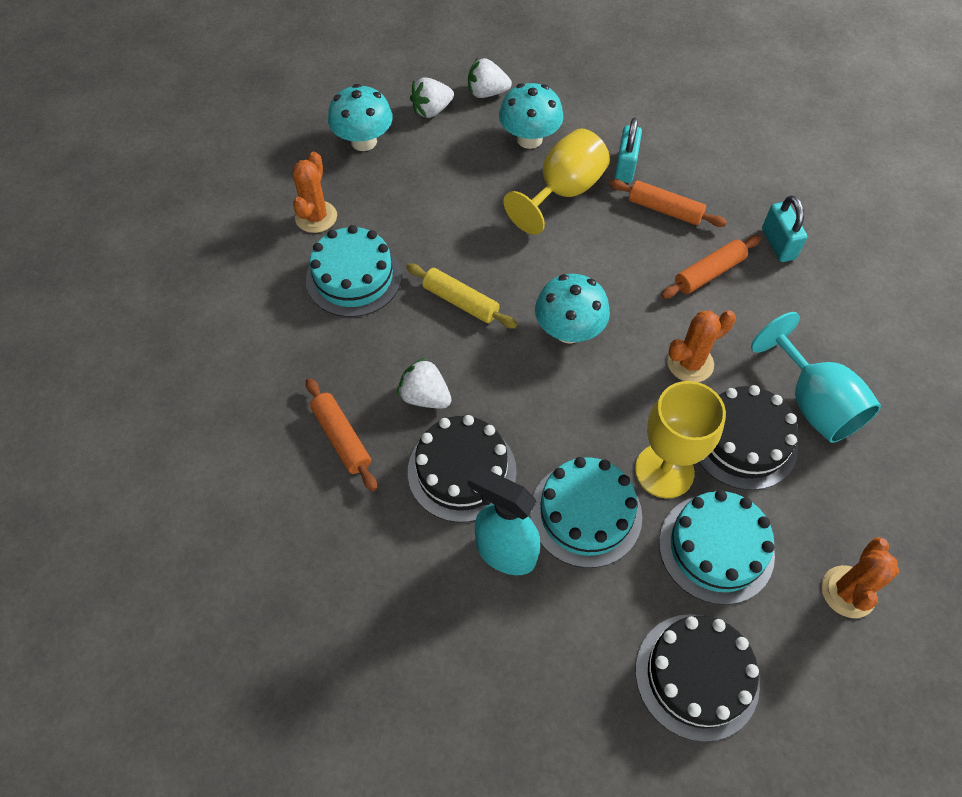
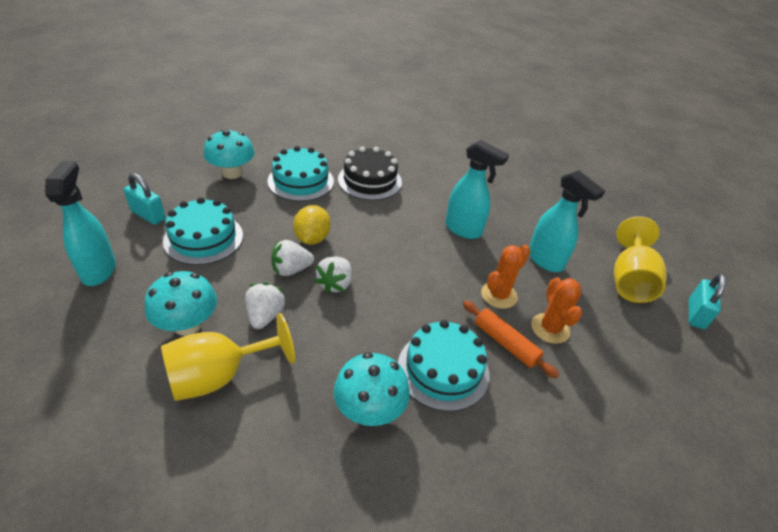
black cake: 3 -> 1
orange cactus: 3 -> 2
orange rolling pin: 3 -> 1
turquoise goblet: 1 -> 0
turquoise spray bottle: 1 -> 3
yellow lemon: 0 -> 1
yellow rolling pin: 1 -> 0

